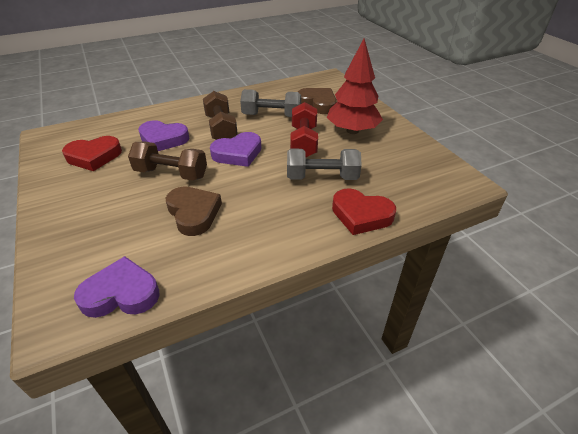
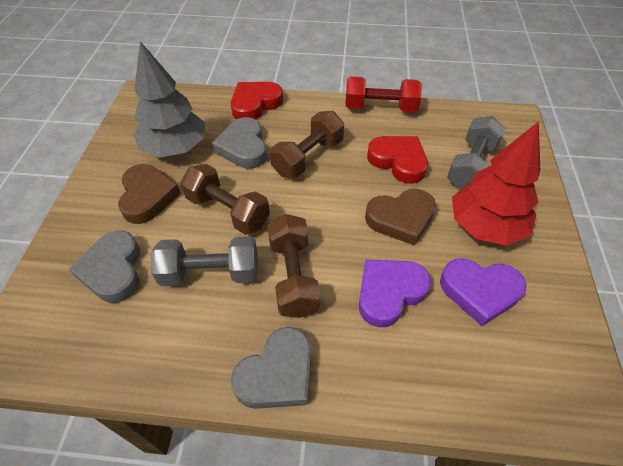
brown dumbbell: 2 -> 3
grey heart: 0 -> 3
grey tree: 0 -> 1
purple heart: 3 -> 2

